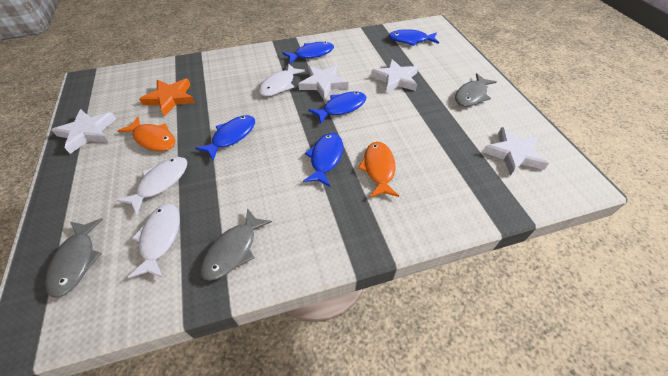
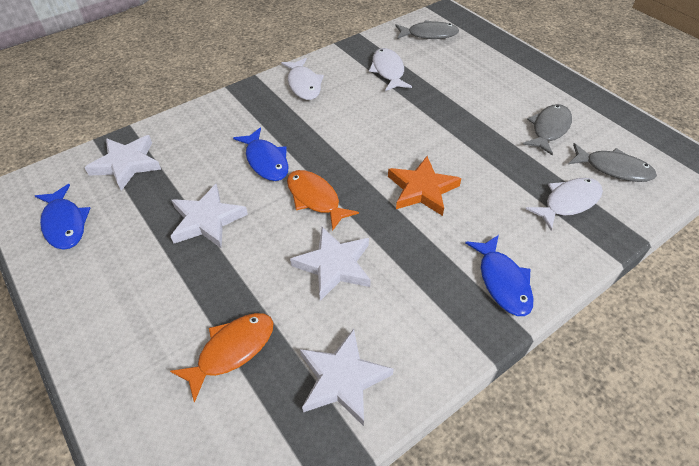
blue fish: 5 -> 3

